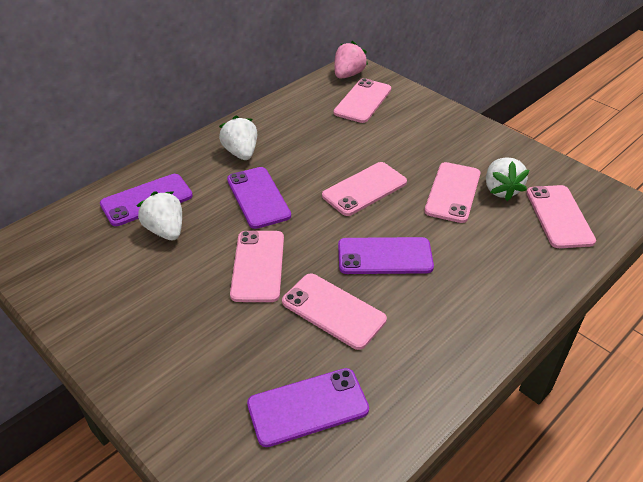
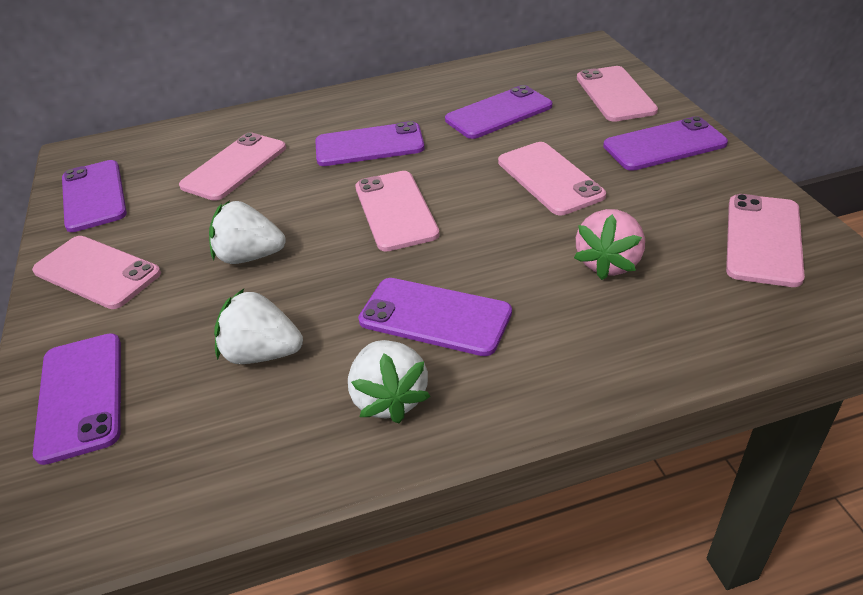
purple phone: 4 -> 6

